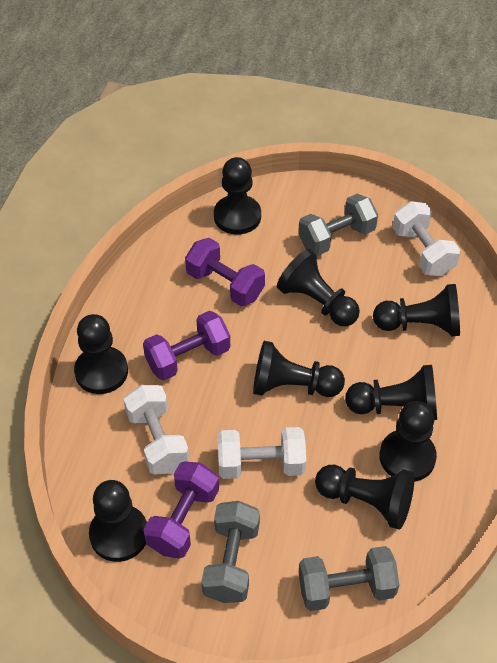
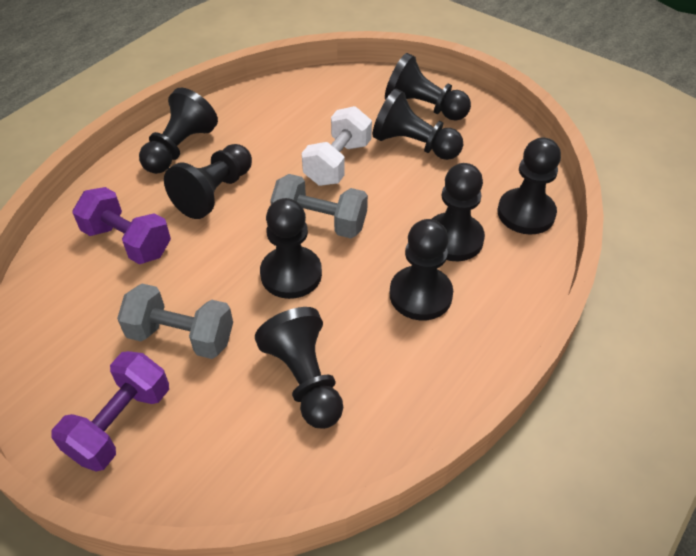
grey dumbbell: 3 -> 2
purple dumbbell: 3 -> 2
white dumbbell: 3 -> 1

